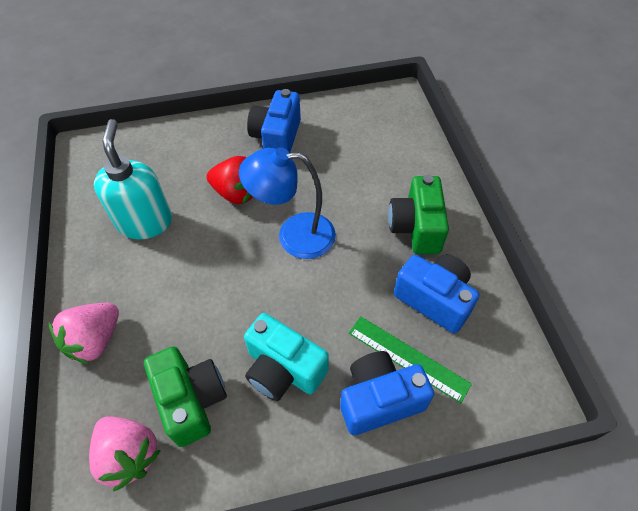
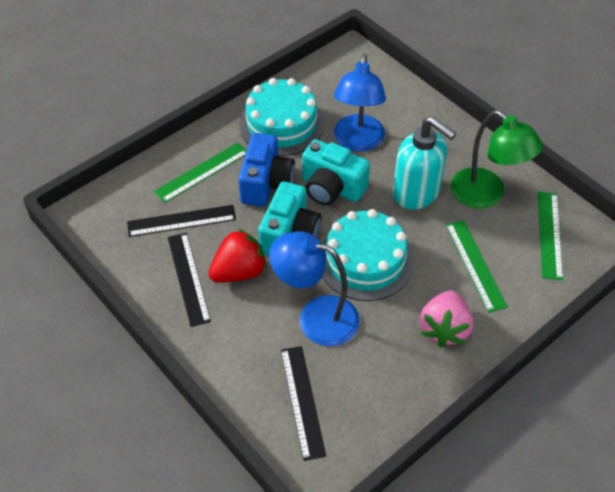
black ruler: 0 -> 3
blue camera: 3 -> 1
blue lamp: 1 -> 2
green camera: 2 -> 0
green lamp: 0 -> 1
green ruler: 1 -> 3
pink strawberry: 2 -> 1
turquoise cake: 0 -> 2
turquoise camera: 1 -> 2

